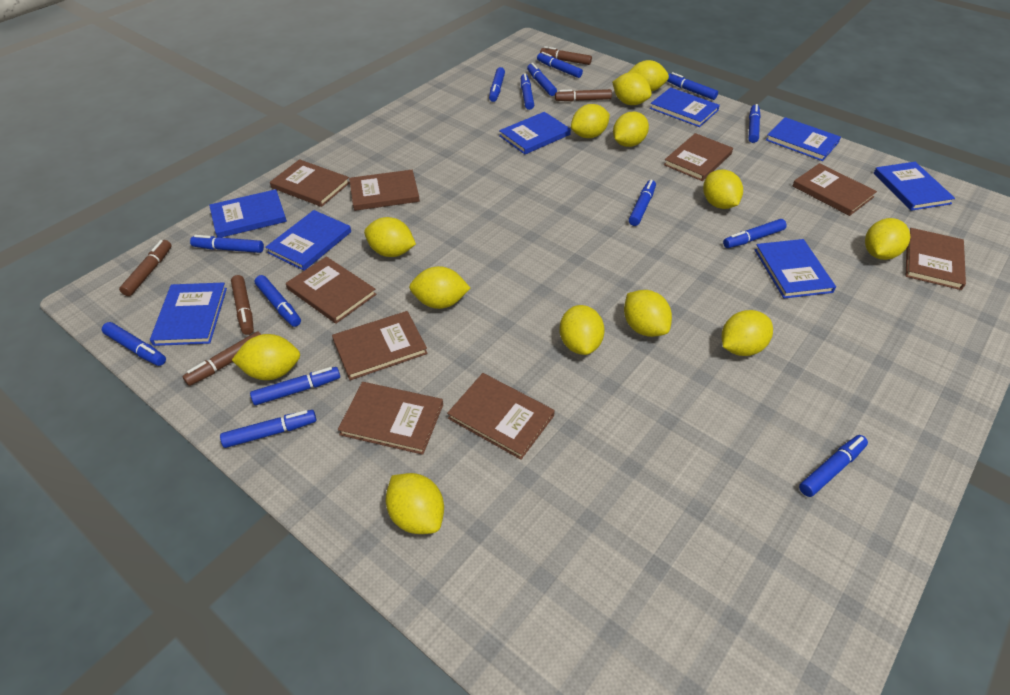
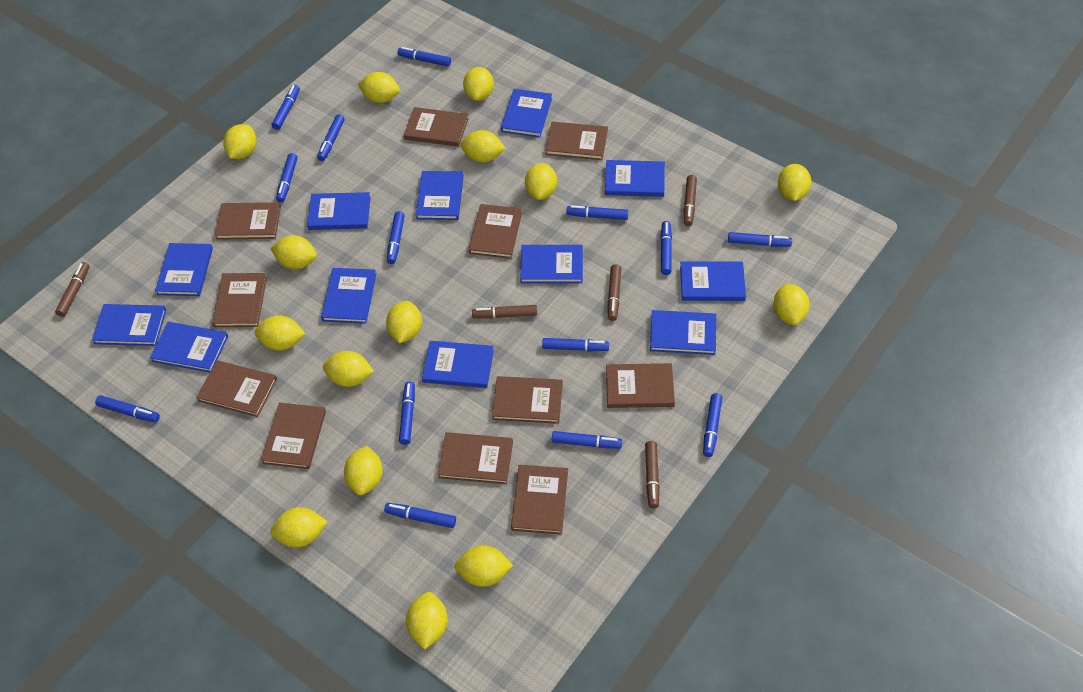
blue book: 8 -> 12
brown book: 9 -> 11
yellow lemon: 13 -> 15

